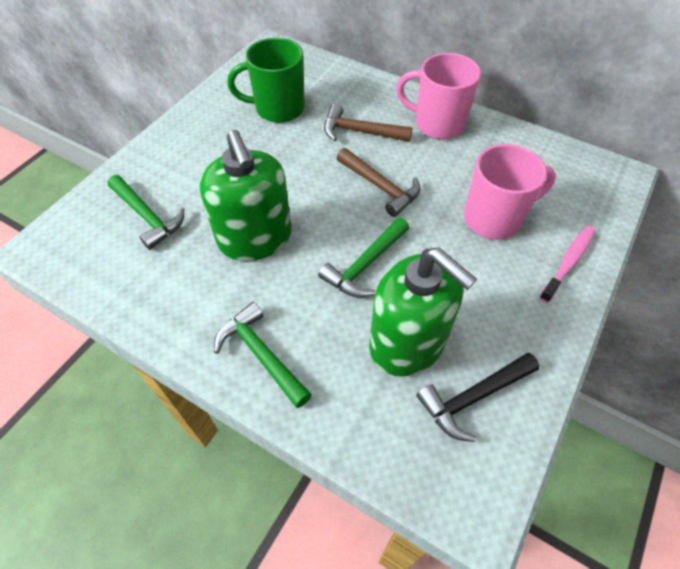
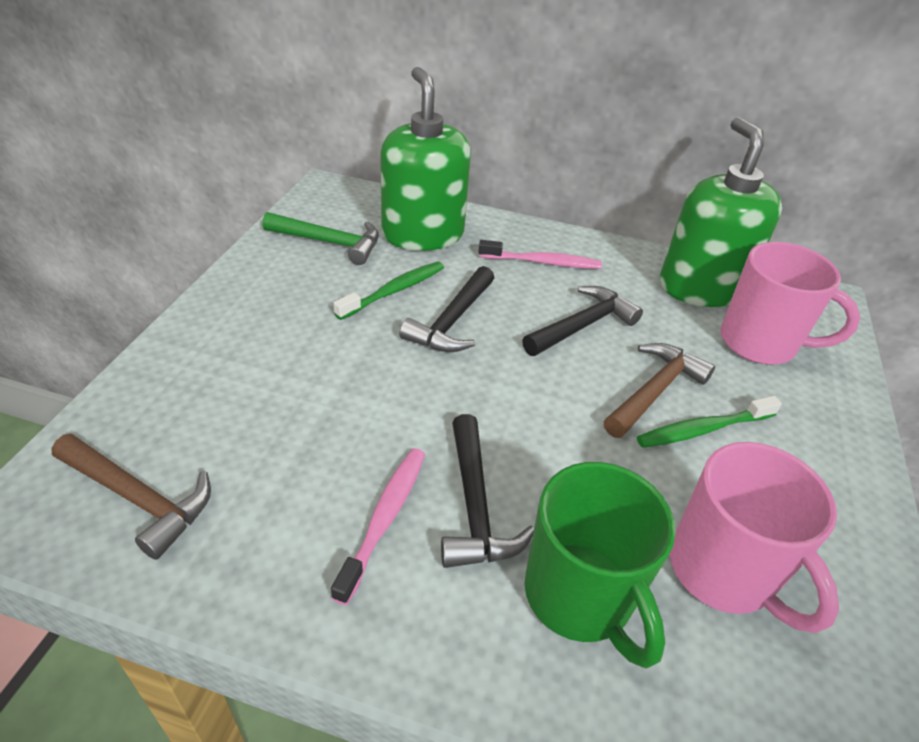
black hammer: 1 -> 3
green hammer: 3 -> 1
green toothbrush: 0 -> 2
pink toothbrush: 1 -> 2

